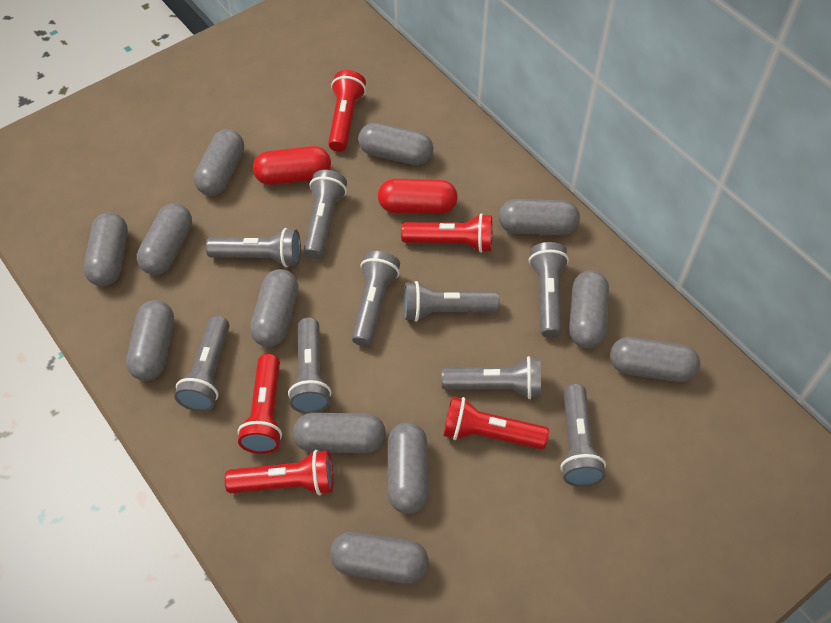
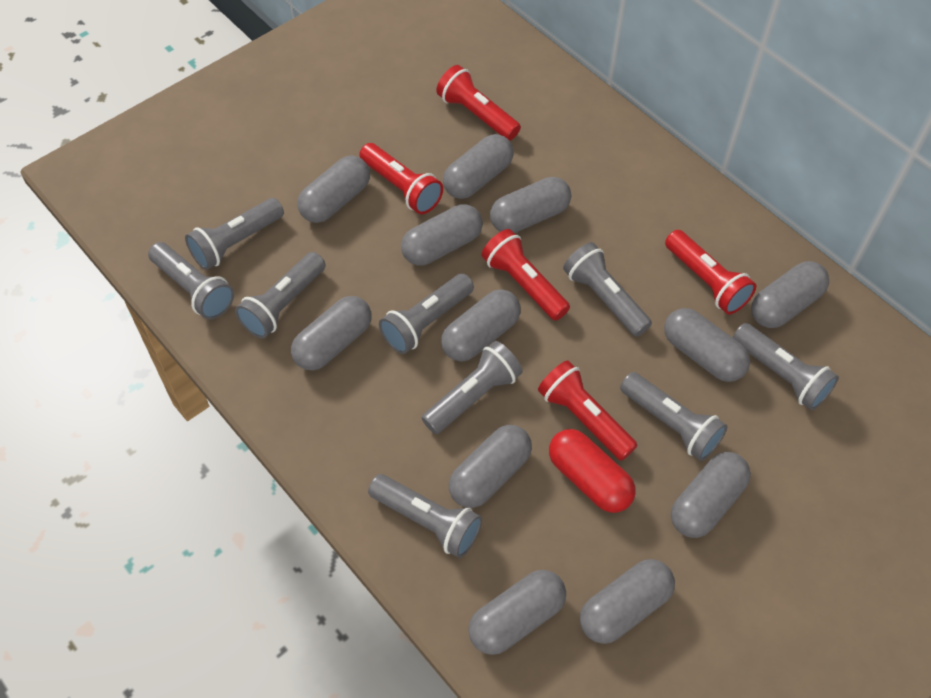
red capsule: 2 -> 1

